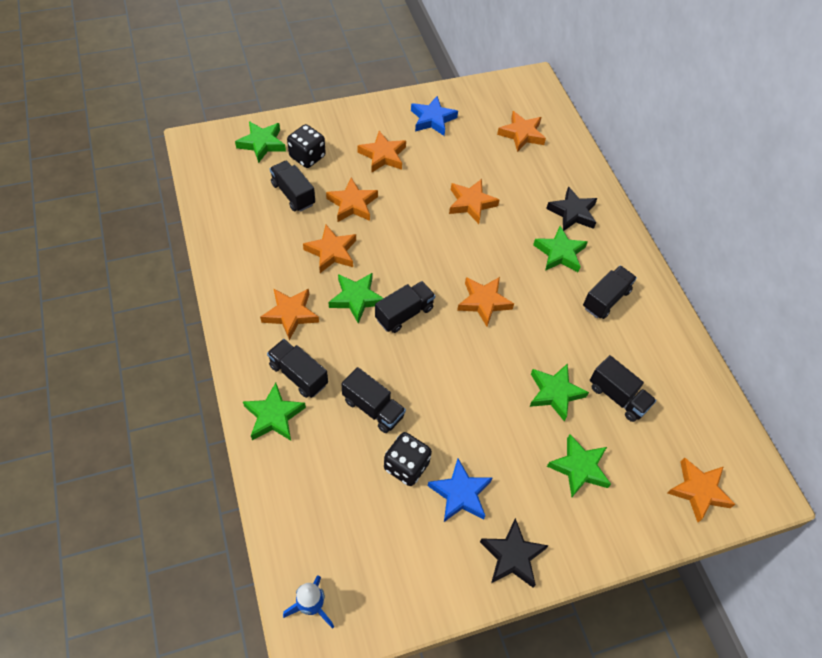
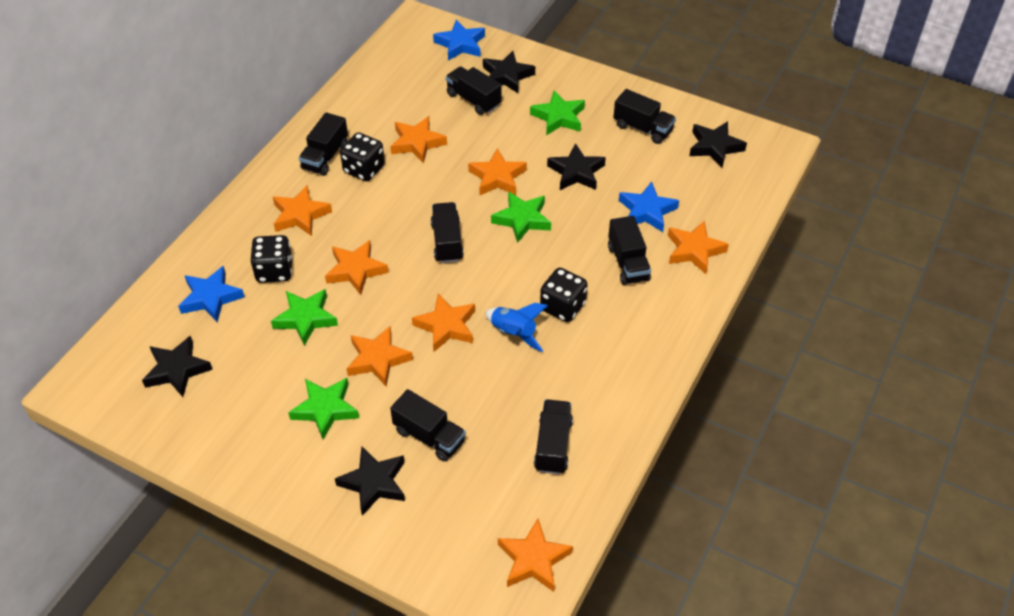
black dice: 2 -> 3
black star: 2 -> 5
black truck: 6 -> 7
blue star: 2 -> 3
green star: 6 -> 4

